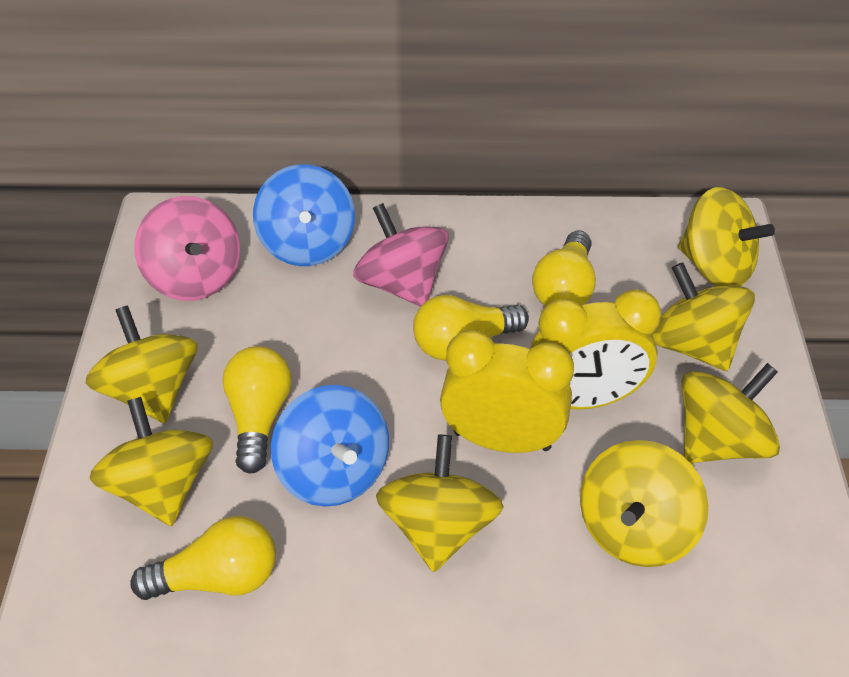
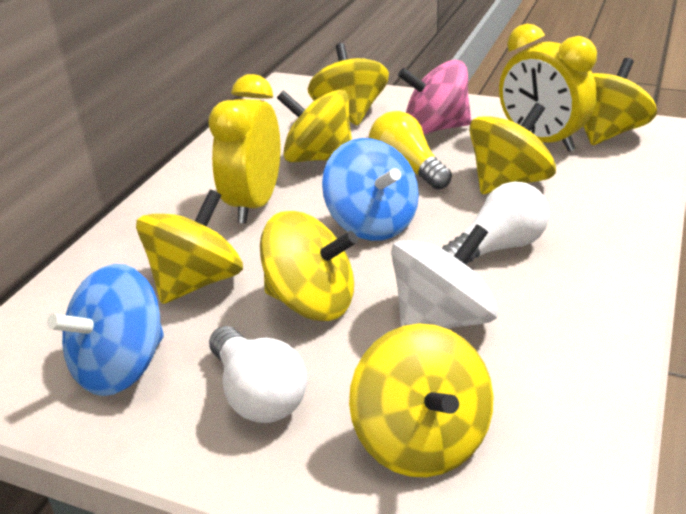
pink spinning top: 2 -> 1
white light bulb: 0 -> 2
white spinning top: 0 -> 1
yellow light bulb: 4 -> 1

